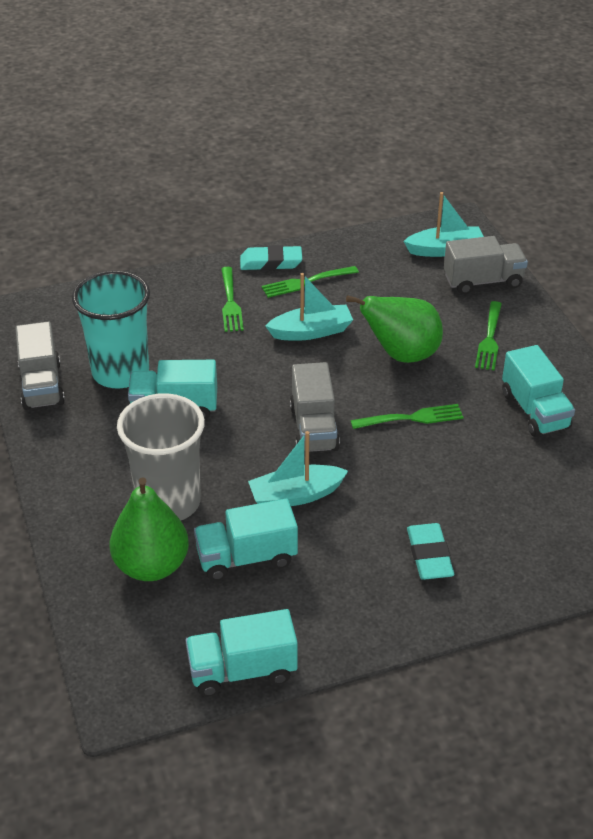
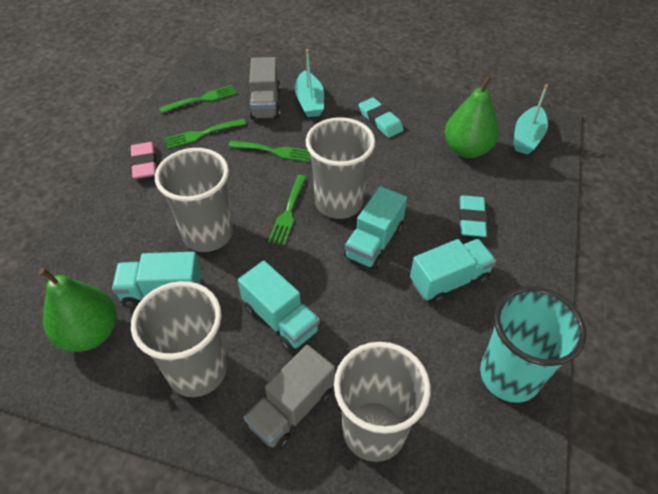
grey cup: 1 -> 4
grey truck: 3 -> 2
pink eraser: 0 -> 1
turquoise boat: 3 -> 2

